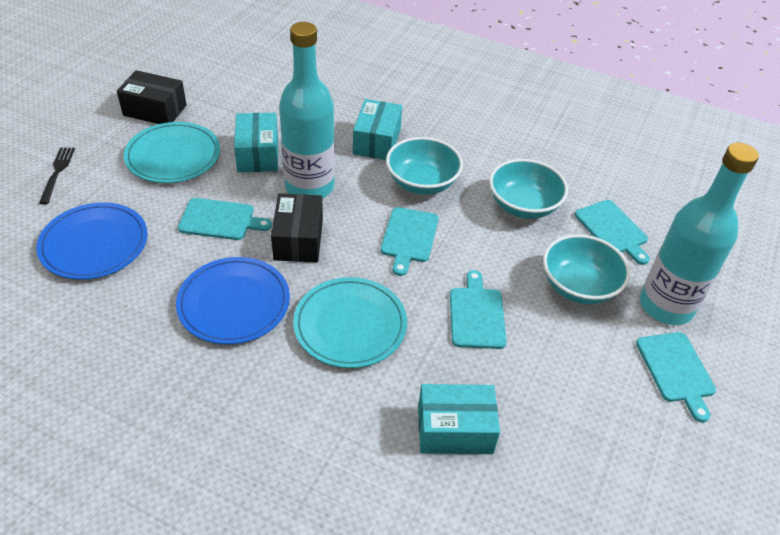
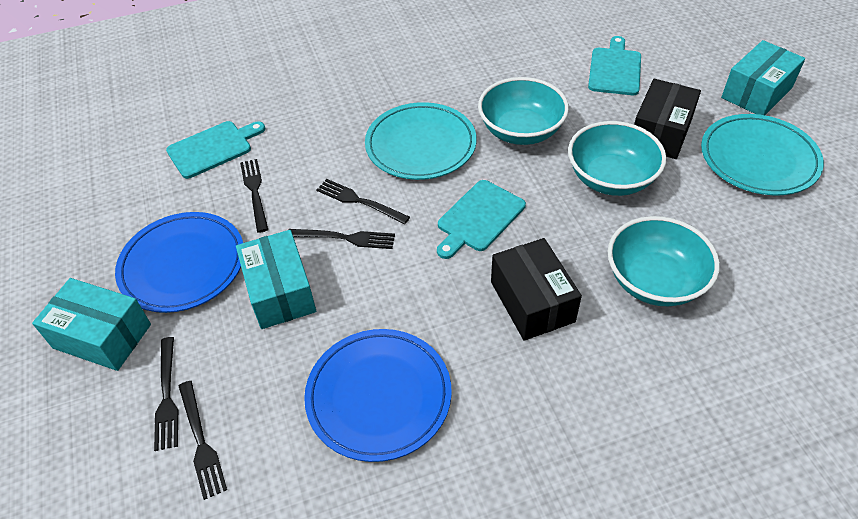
black fork: 1 -> 5
turquoise bottle: 2 -> 0
turquoise cutting board: 5 -> 3

